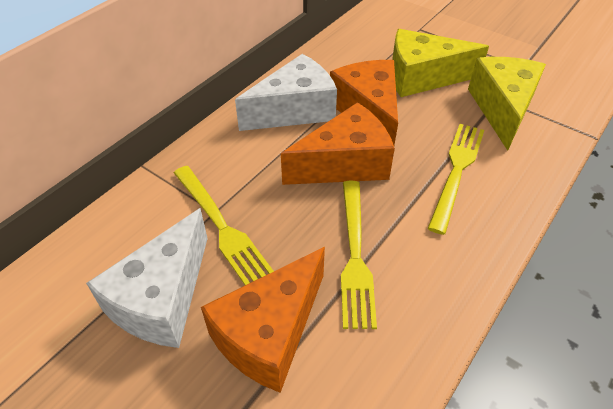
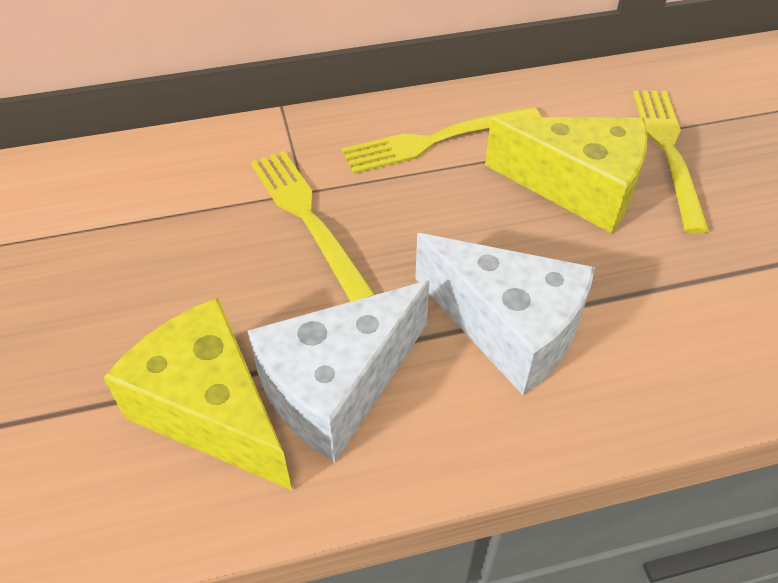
orange cheese: 3 -> 0

